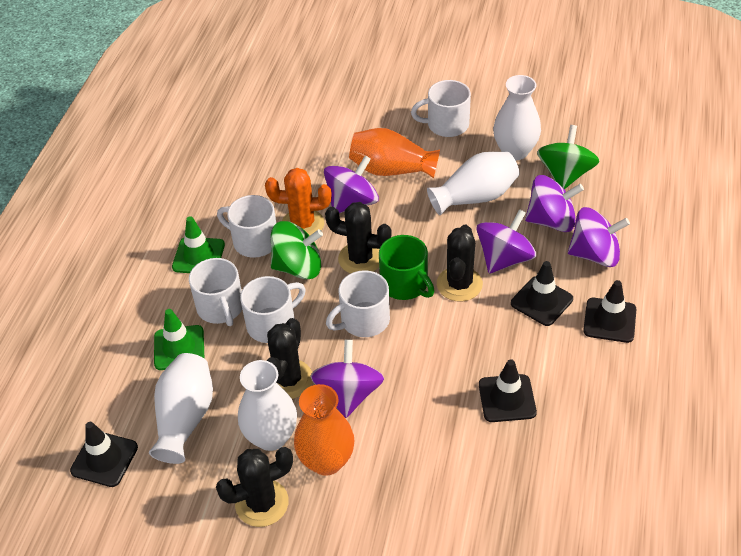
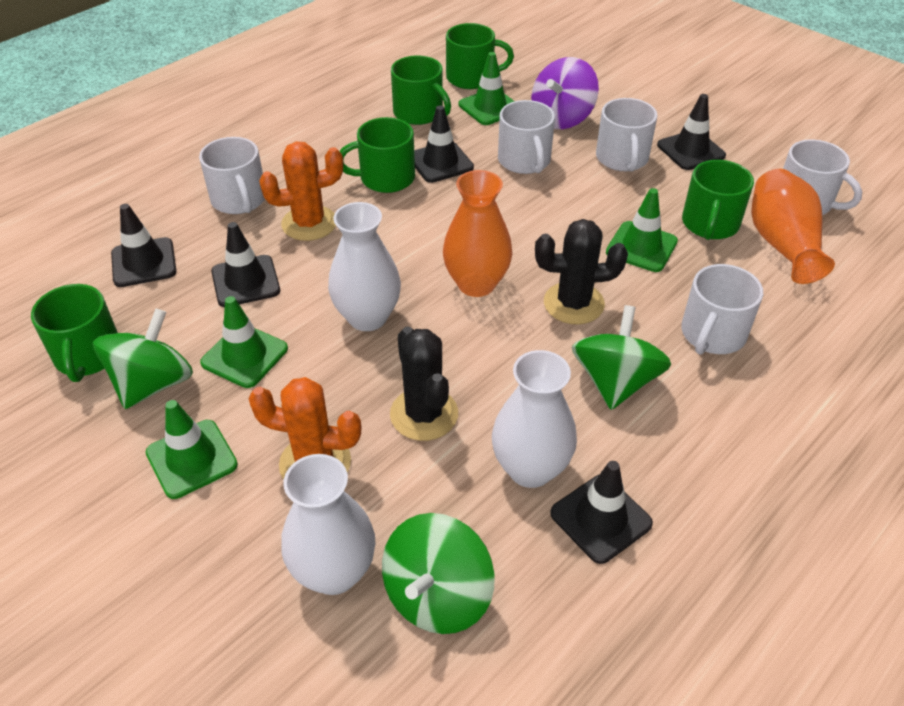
black cactus: 4 -> 2
black traffic cone: 4 -> 5
green mug: 1 -> 5
green spinning top: 2 -> 3
green traffic cone: 2 -> 4
orange cactus: 1 -> 2
purple spinning top: 5 -> 1
white vase: 4 -> 3

